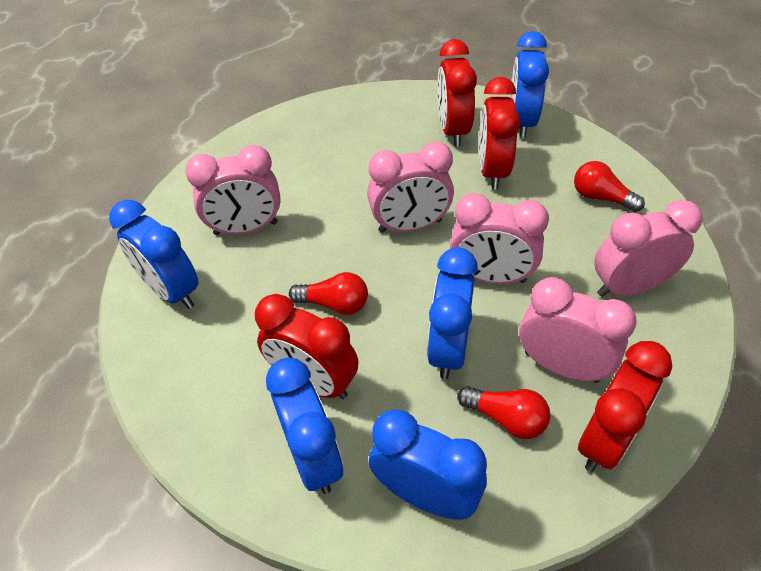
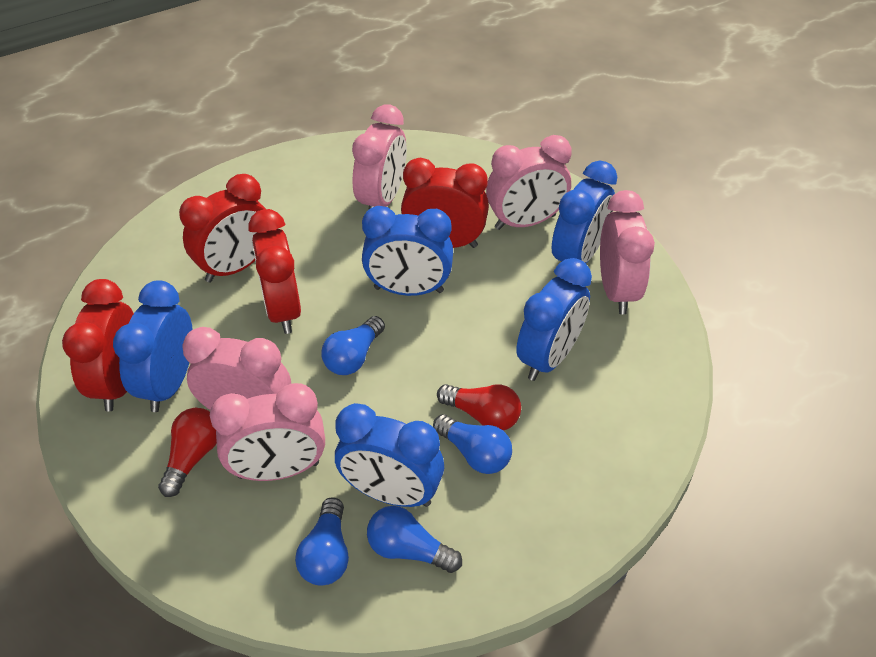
blue light bulb: 0 -> 4
red light bulb: 3 -> 2

